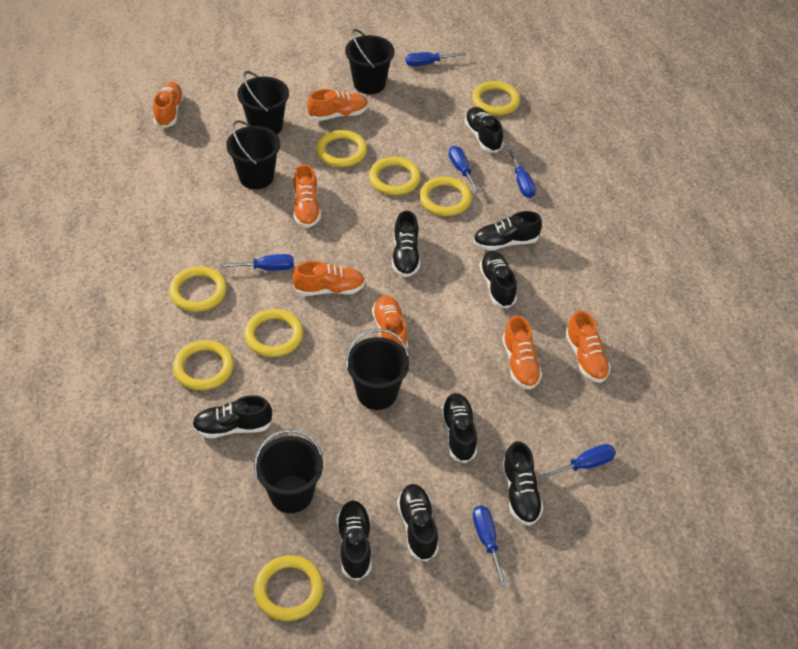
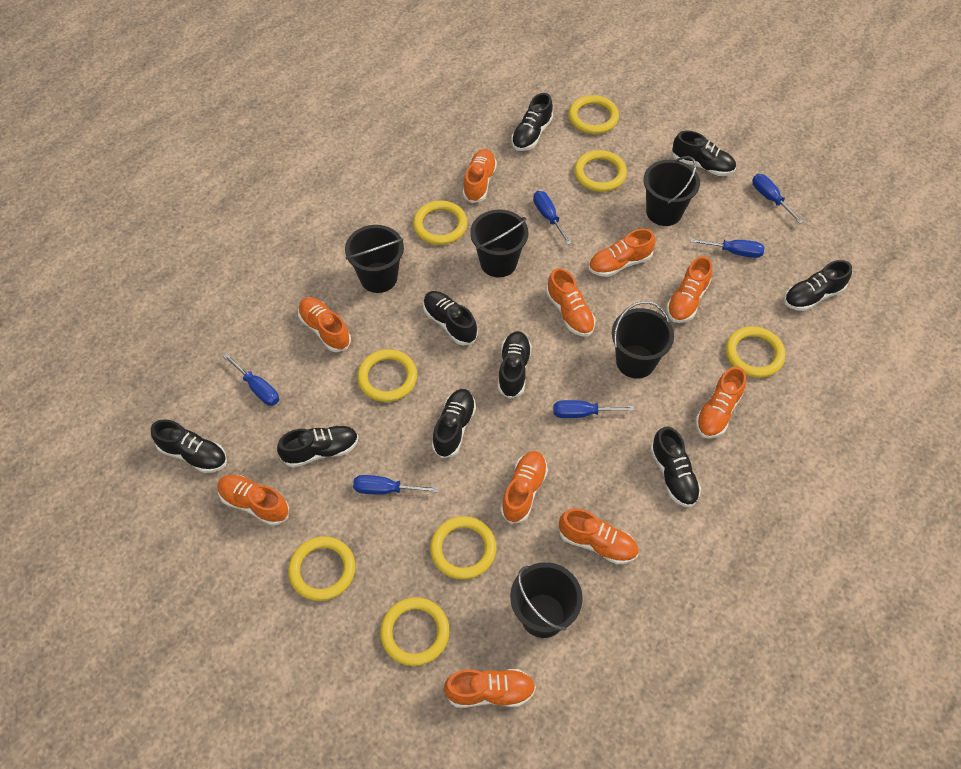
orange shoe: 7 -> 10

